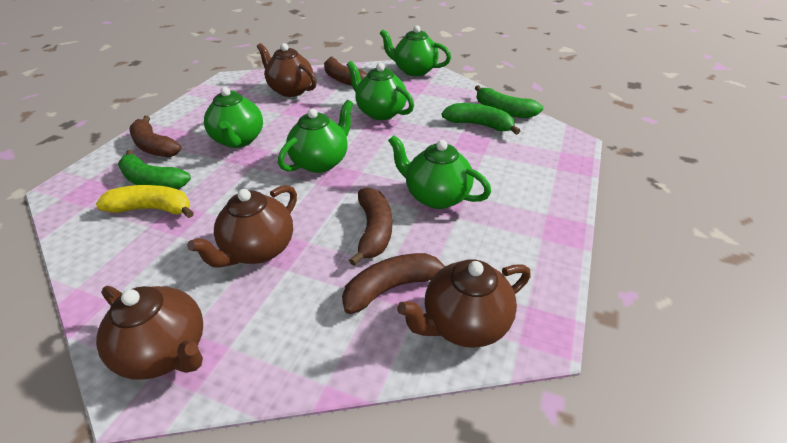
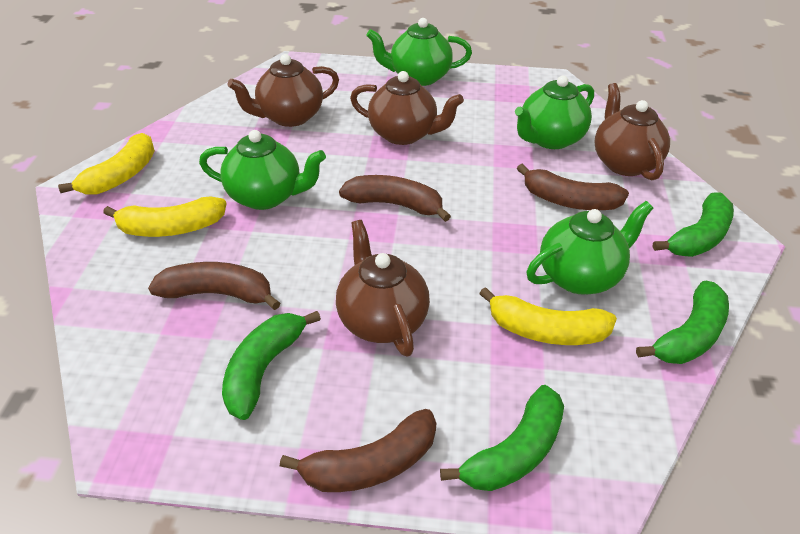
green banana: 3 -> 4
green teapot: 5 -> 4
yellow banana: 1 -> 3

